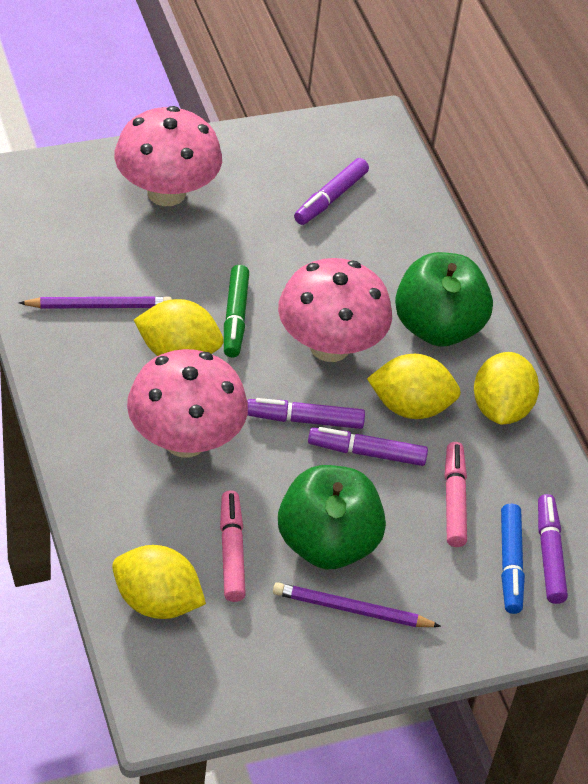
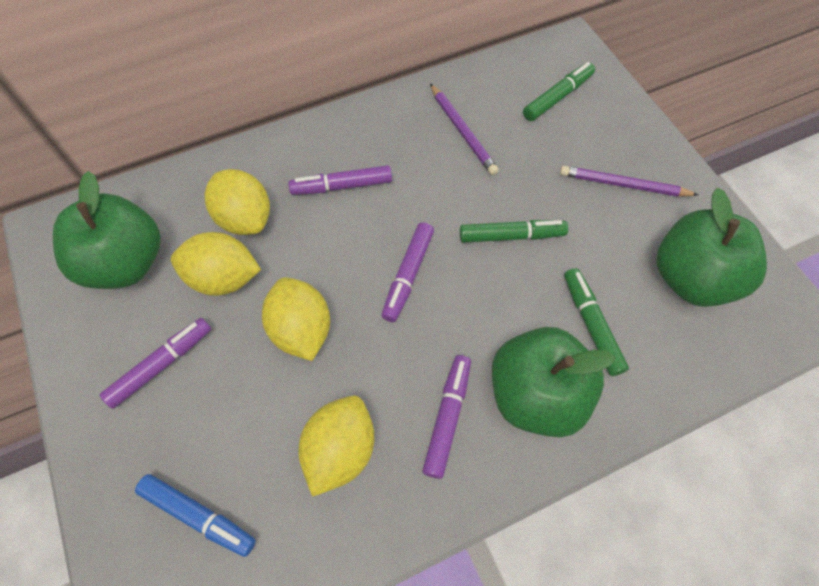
green apple: 2 -> 3
green marker: 1 -> 3
pink marker: 2 -> 0
pink mushroom: 3 -> 0

